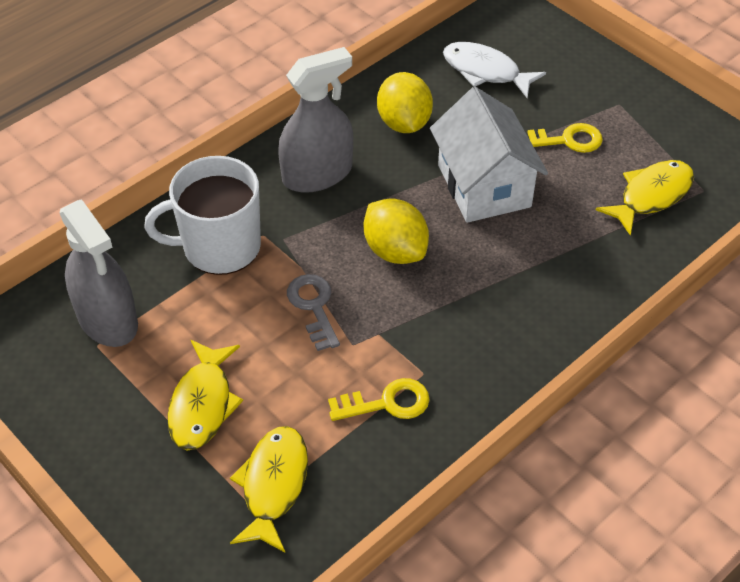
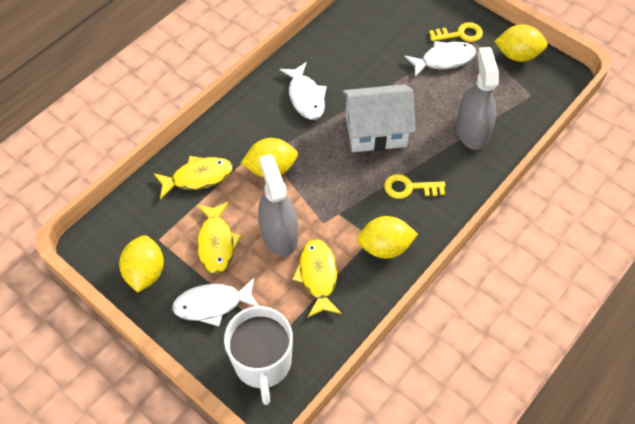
grey key: 1 -> 0
white fish: 1 -> 3
yellow lemon: 2 -> 4

